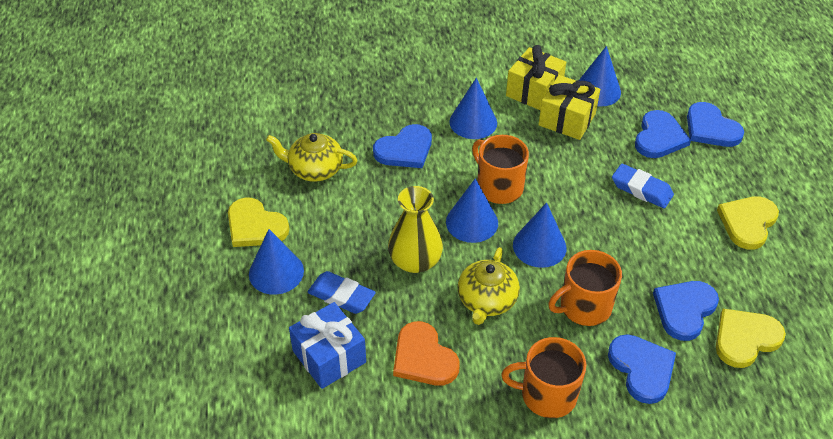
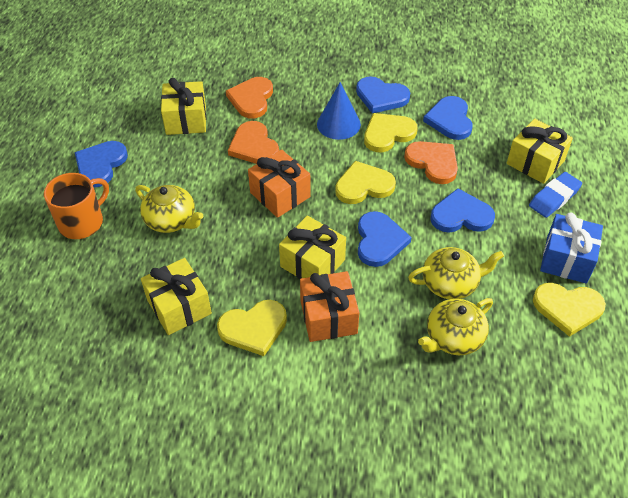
blue cone: 5 -> 1
blue eraser: 2 -> 1
orange gift: 0 -> 2
orange heart: 1 -> 3
orange mug: 3 -> 1
yellow gift: 2 -> 4
yellow heart: 3 -> 4
yellow teapot: 2 -> 3
yellow vase: 1 -> 0

